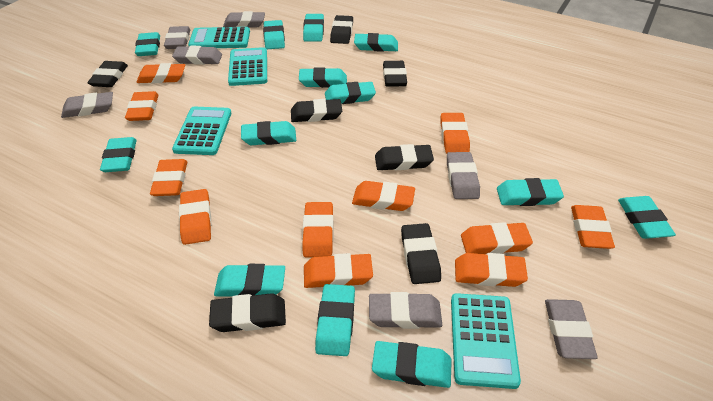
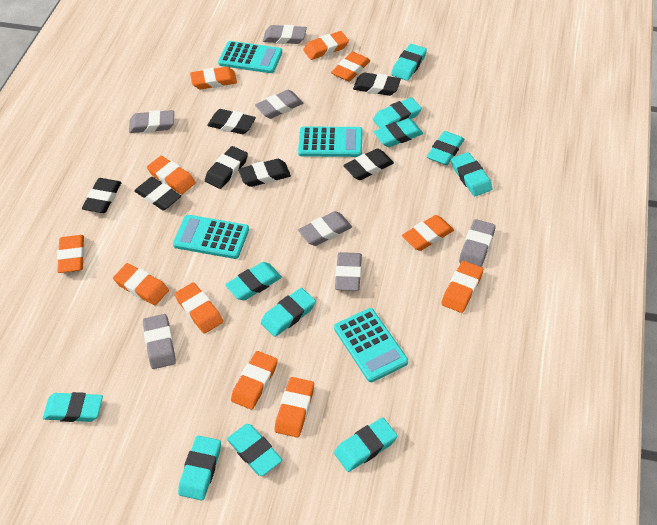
turquoise eraser: 13 -> 11

